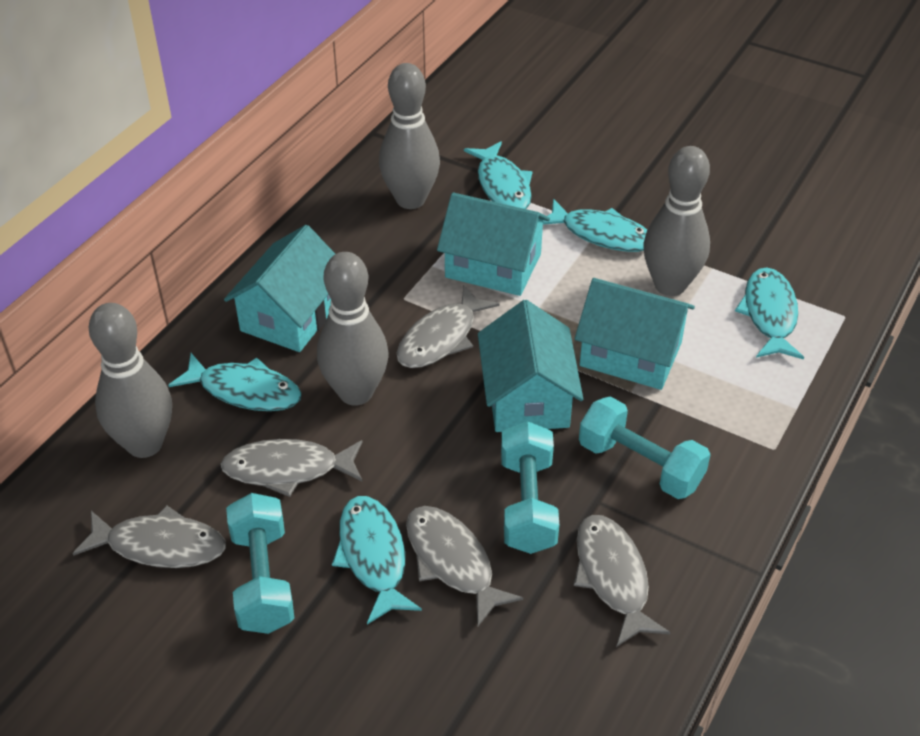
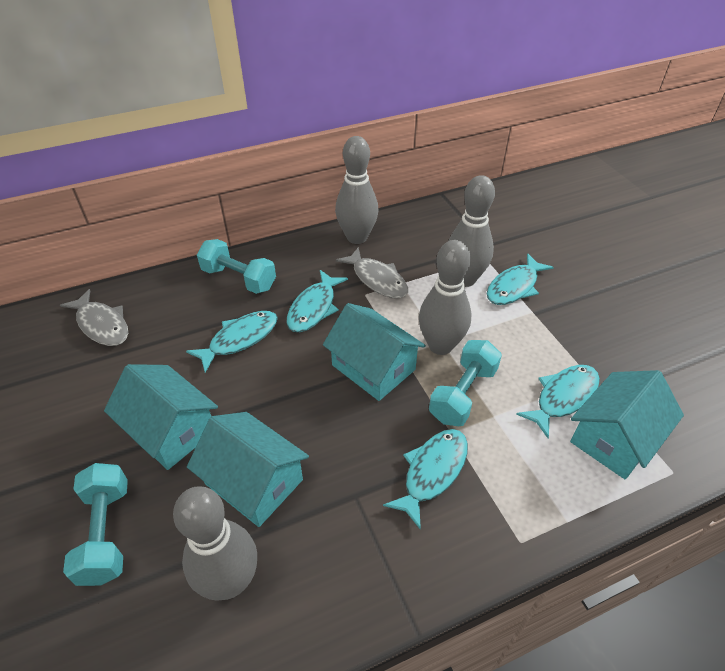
grey fish: 5 -> 2

